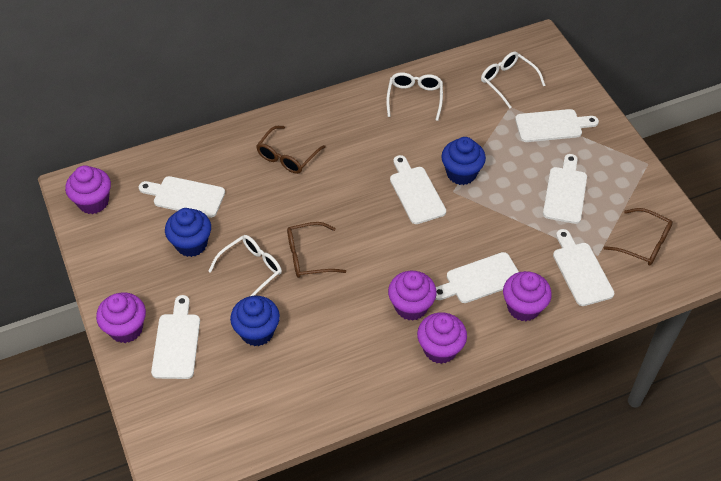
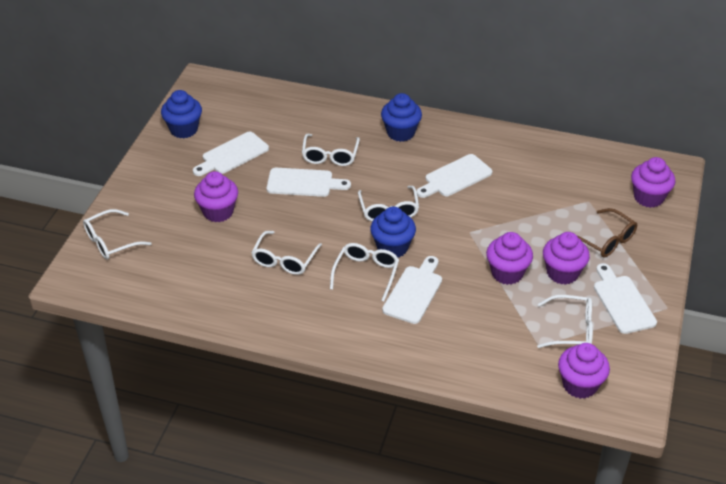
brown glasses: 3 -> 1
white cutting board: 7 -> 5
white glasses: 3 -> 6

